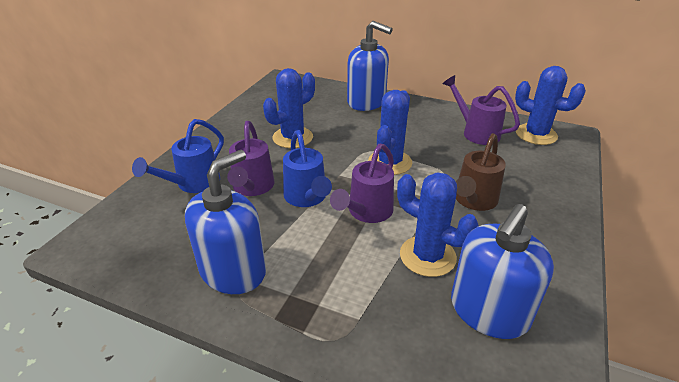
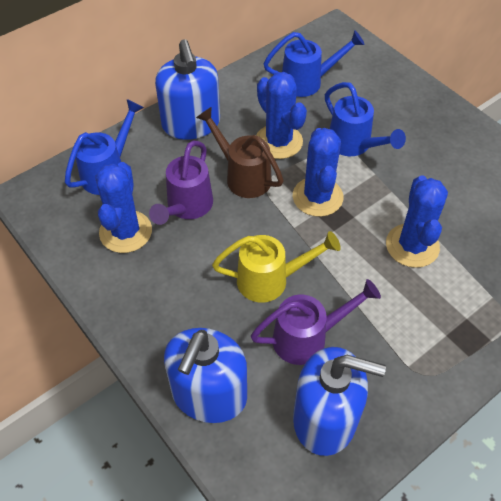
blue watering can: 2 -> 3
purple watering can: 3 -> 2
yellow watering can: 0 -> 1

